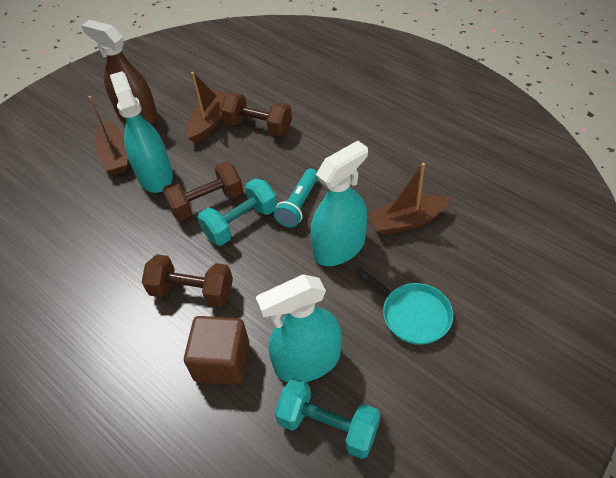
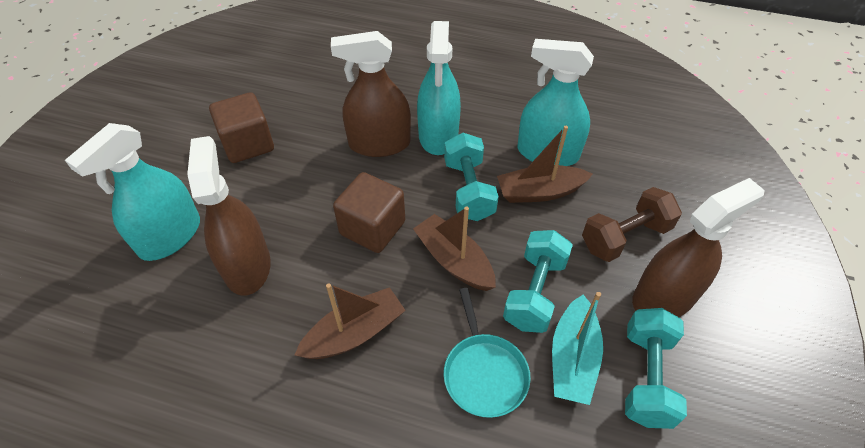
brown cube: 1 -> 2
brown dumbbell: 3 -> 1
brown spray bottle: 1 -> 3
turquoise boat: 0 -> 1
turquoise dumbbell: 2 -> 3
turquoise flashlight: 1 -> 0

